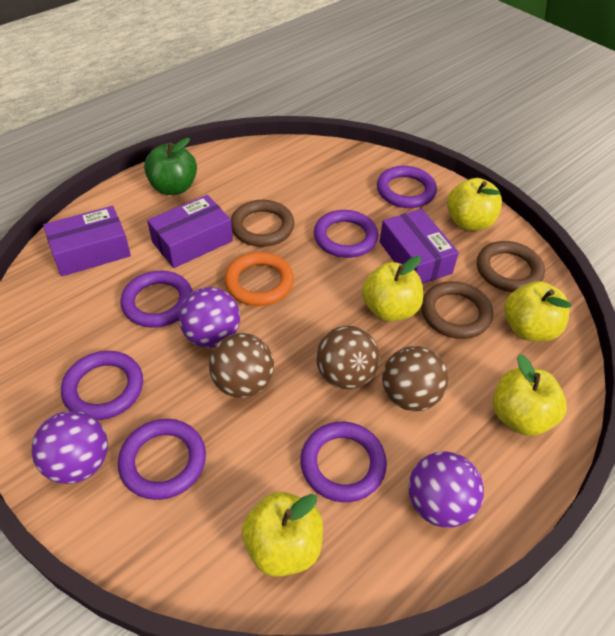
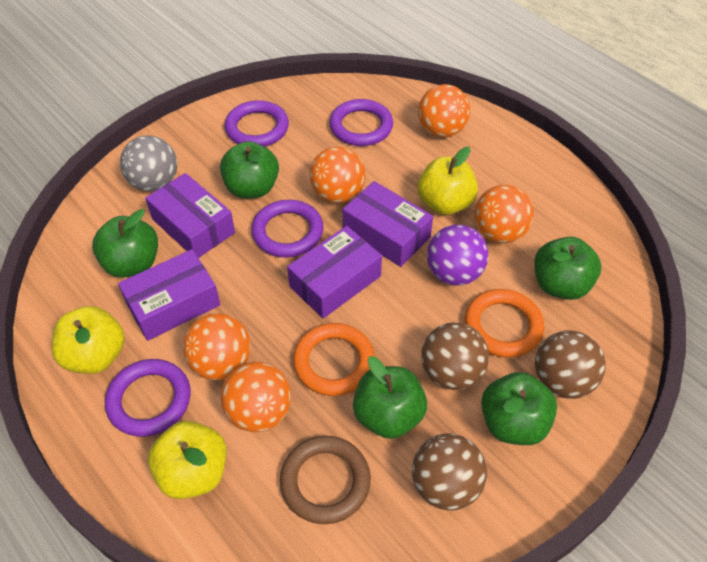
brown ring: 3 -> 1
green apple: 1 -> 5
grey ball: 0 -> 1
orange ball: 0 -> 5
orange ring: 1 -> 2
purple ball: 3 -> 1
purple box: 3 -> 4
purple ring: 6 -> 4
yellow apple: 5 -> 3

